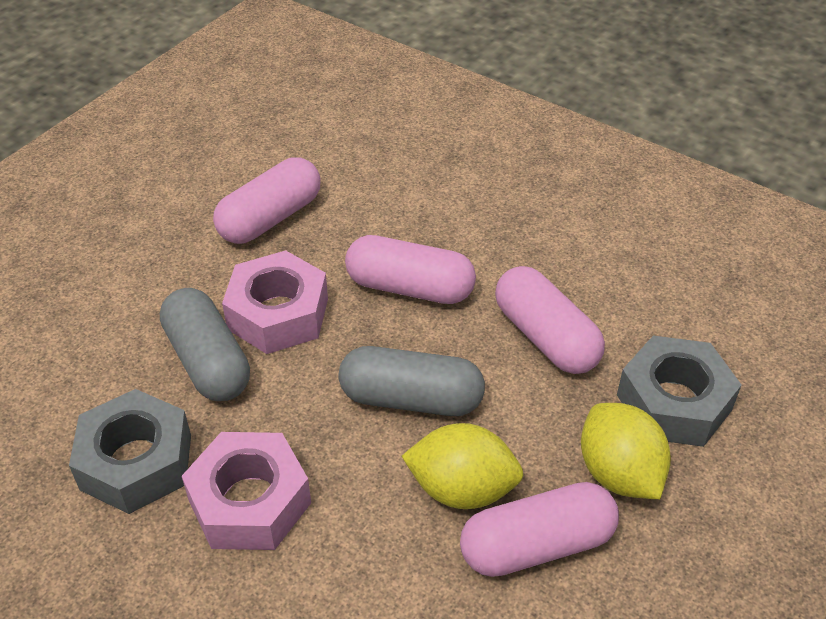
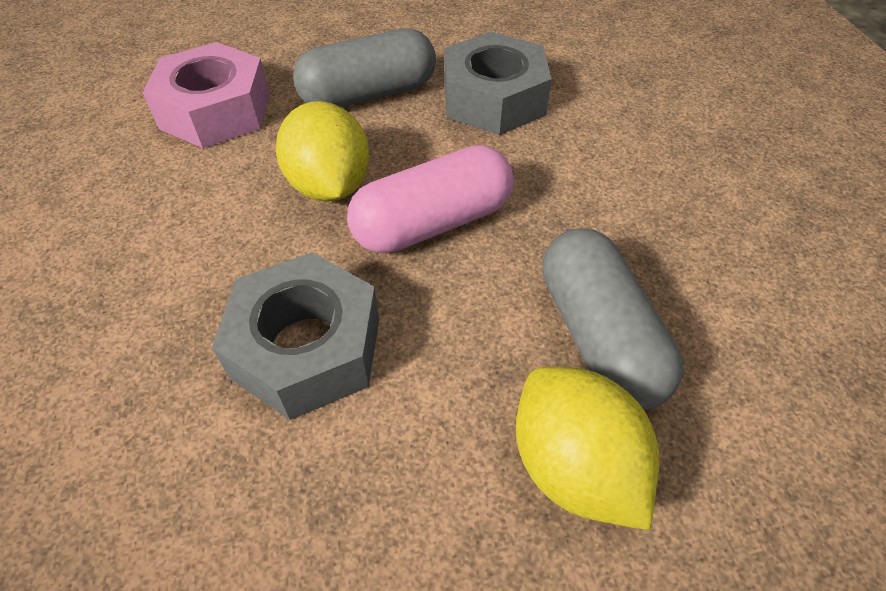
pink capsule: 4 -> 1
pink nut: 2 -> 1

